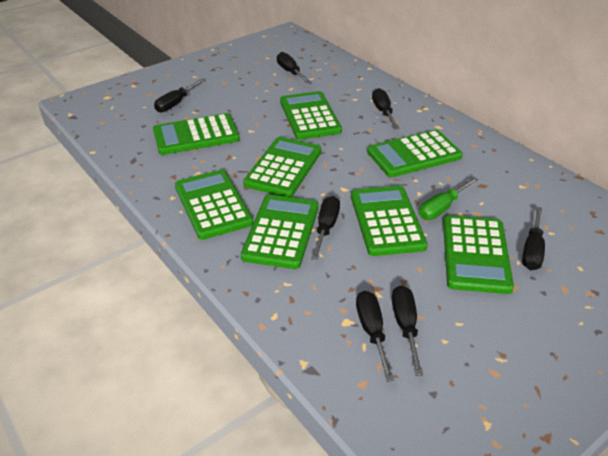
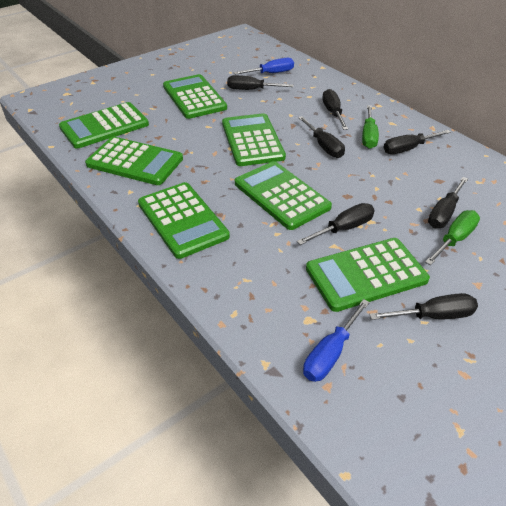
blue screwdriver: 0 -> 2
green calculator: 8 -> 7
green screwdriver: 1 -> 2

